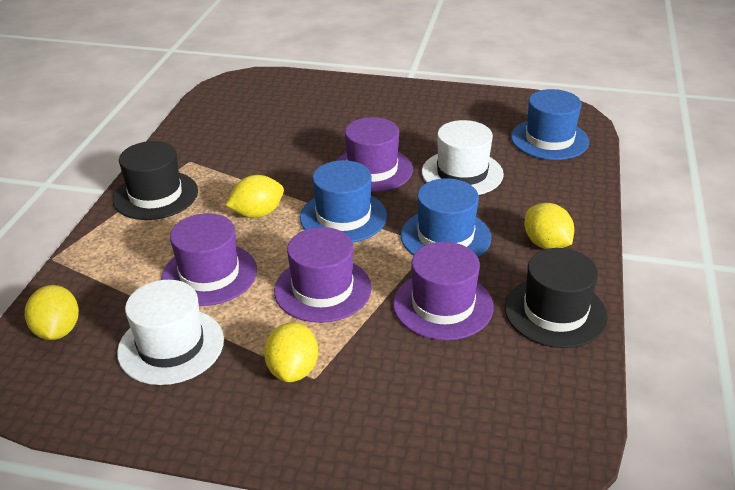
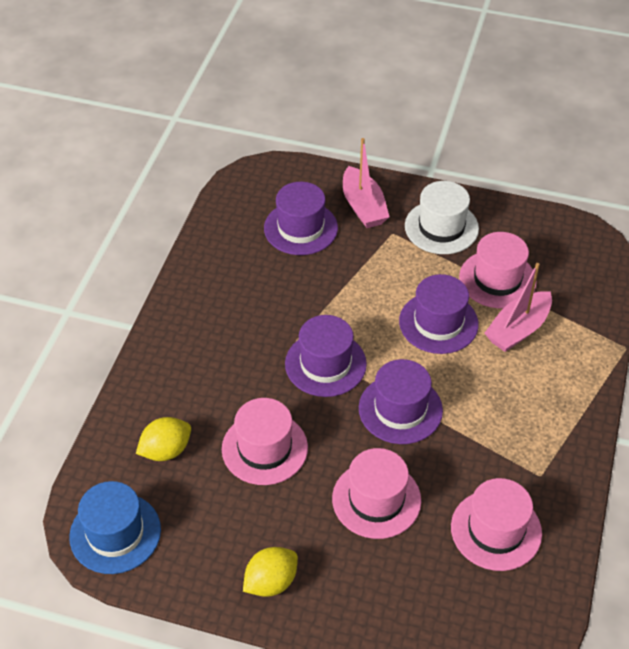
black hat: 2 -> 0
blue hat: 3 -> 1
pink boat: 0 -> 2
pink hat: 0 -> 4
white hat: 2 -> 1
yellow lemon: 4 -> 2

